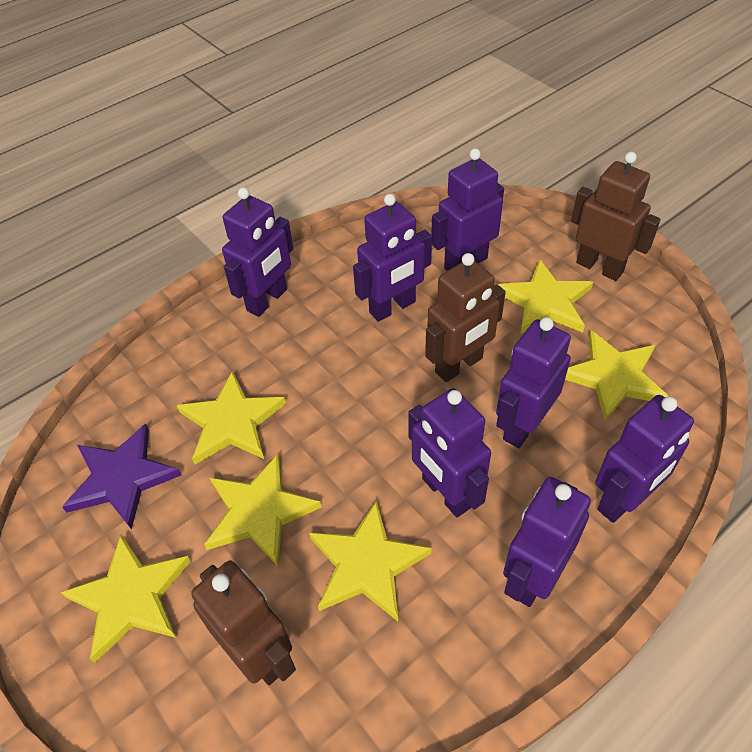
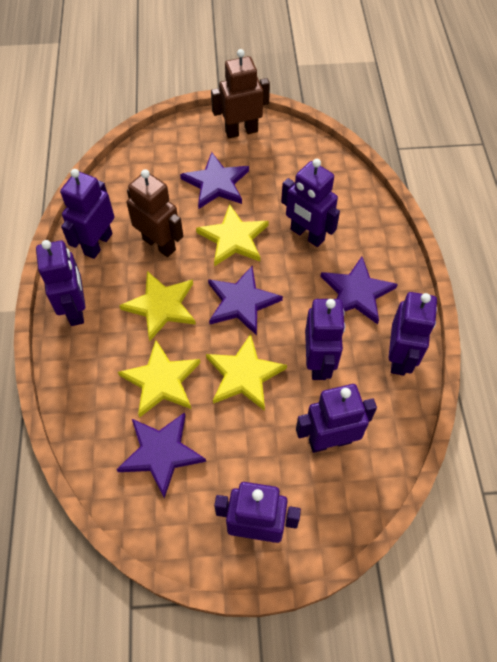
brown robot: 3 -> 2
purple star: 1 -> 4
yellow star: 6 -> 4

